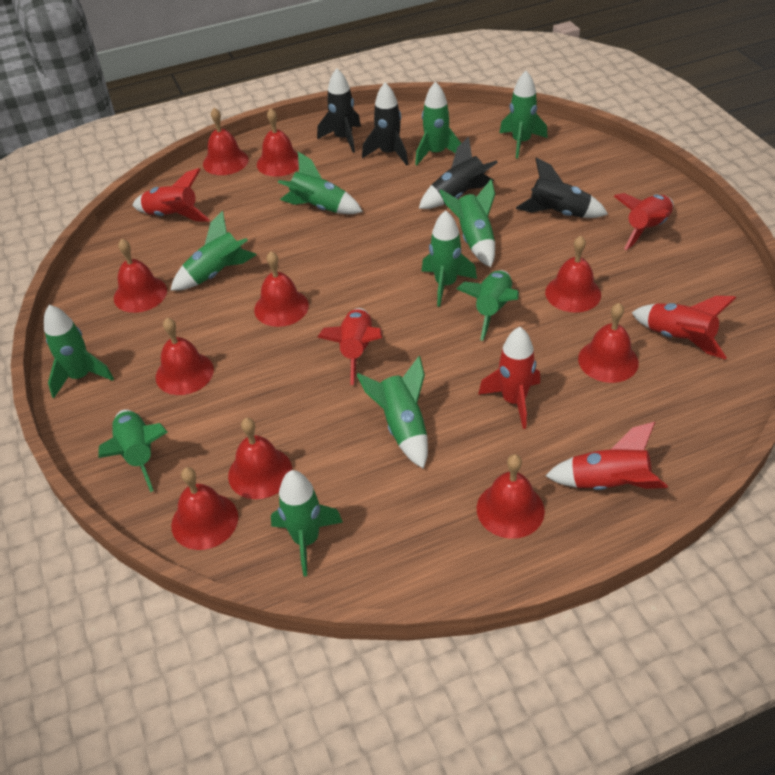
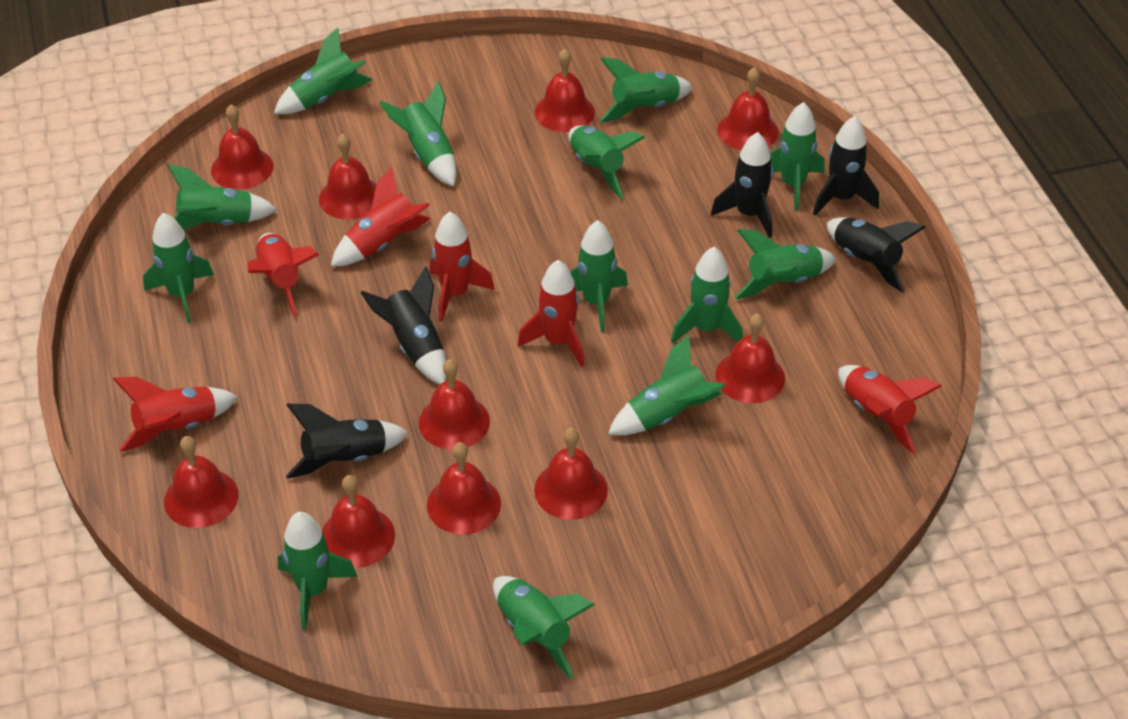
black rocket: 4 -> 5
green rocket: 11 -> 13

